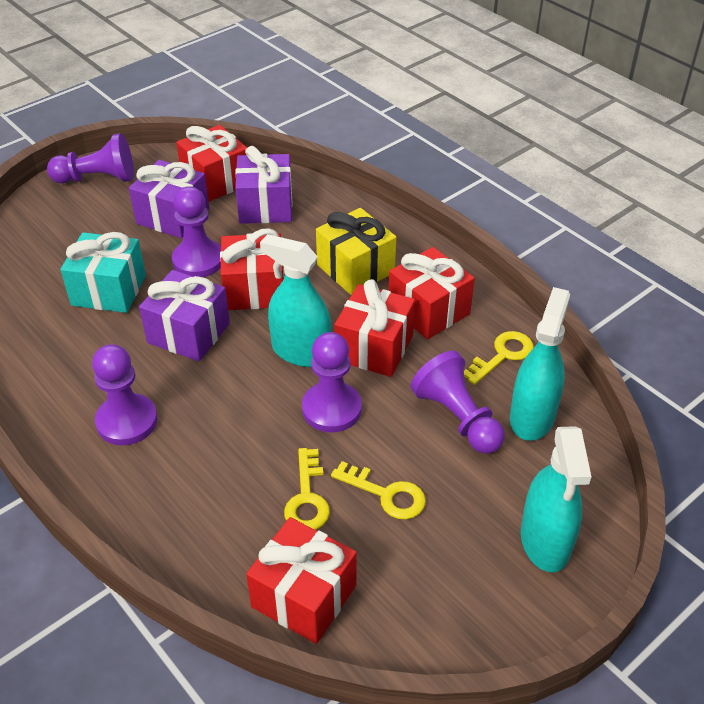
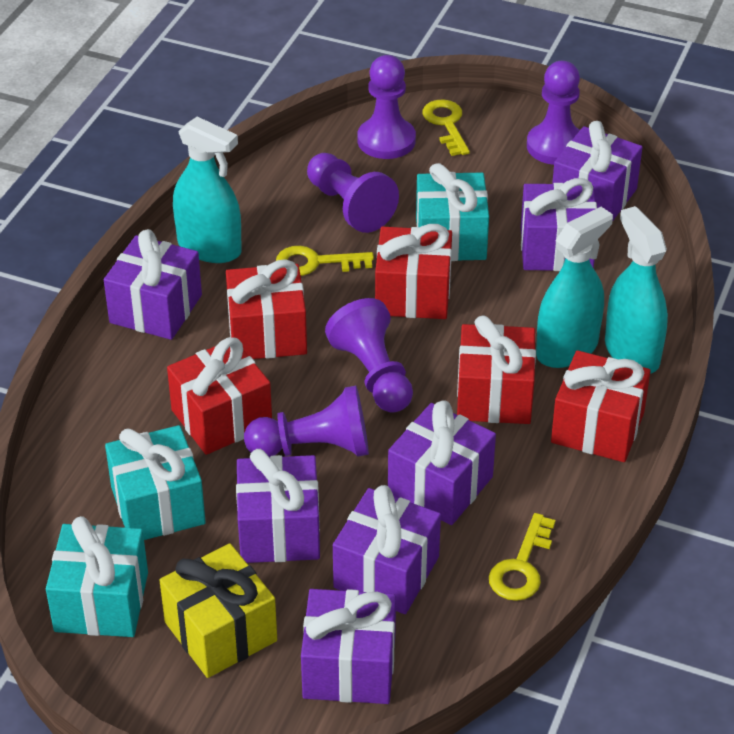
purple gift: 3 -> 7
turquoise gift: 1 -> 3

